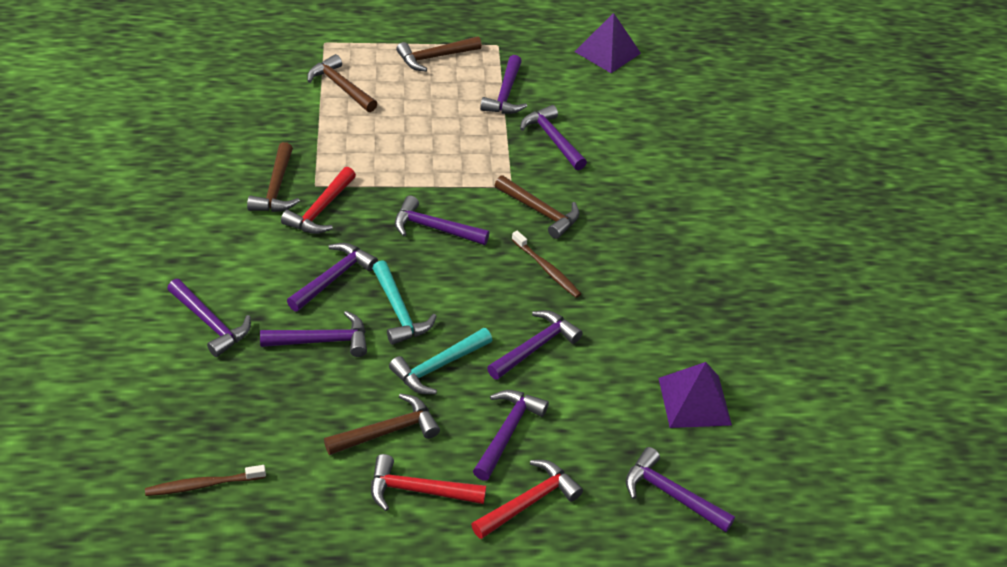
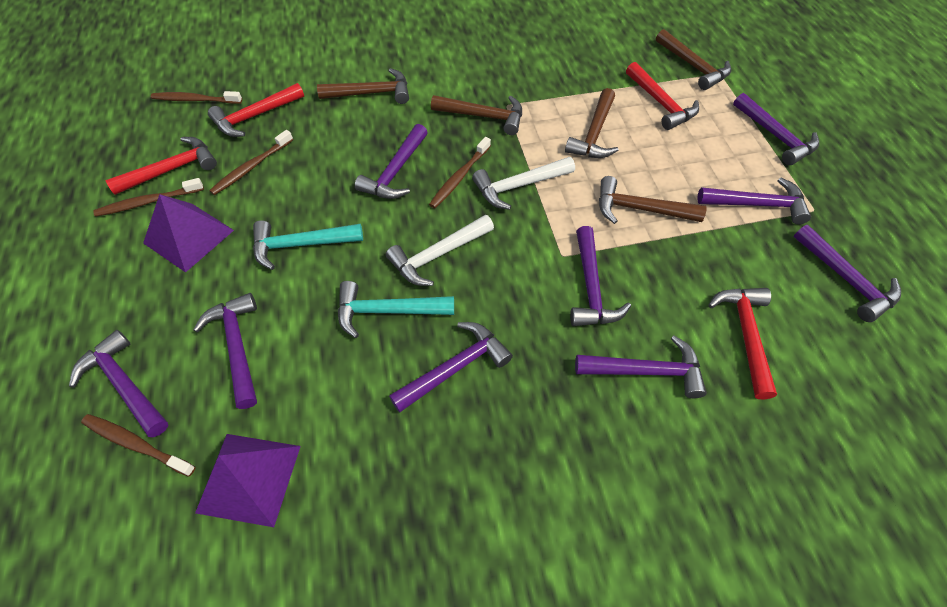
brown toothbrush: 2 -> 5
red hammer: 3 -> 4
white hammer: 0 -> 2

